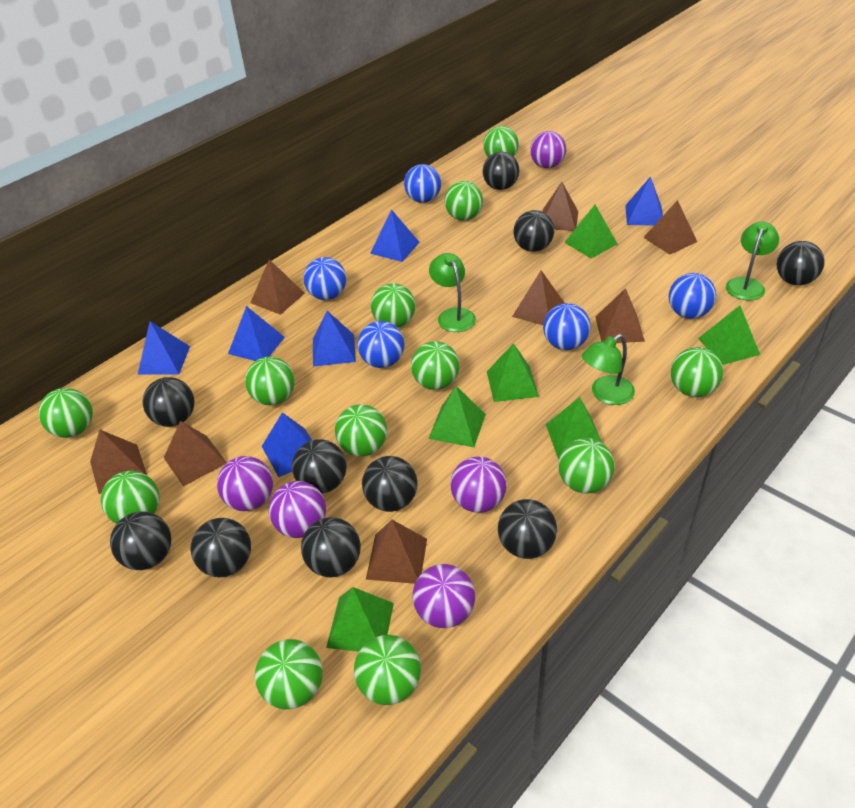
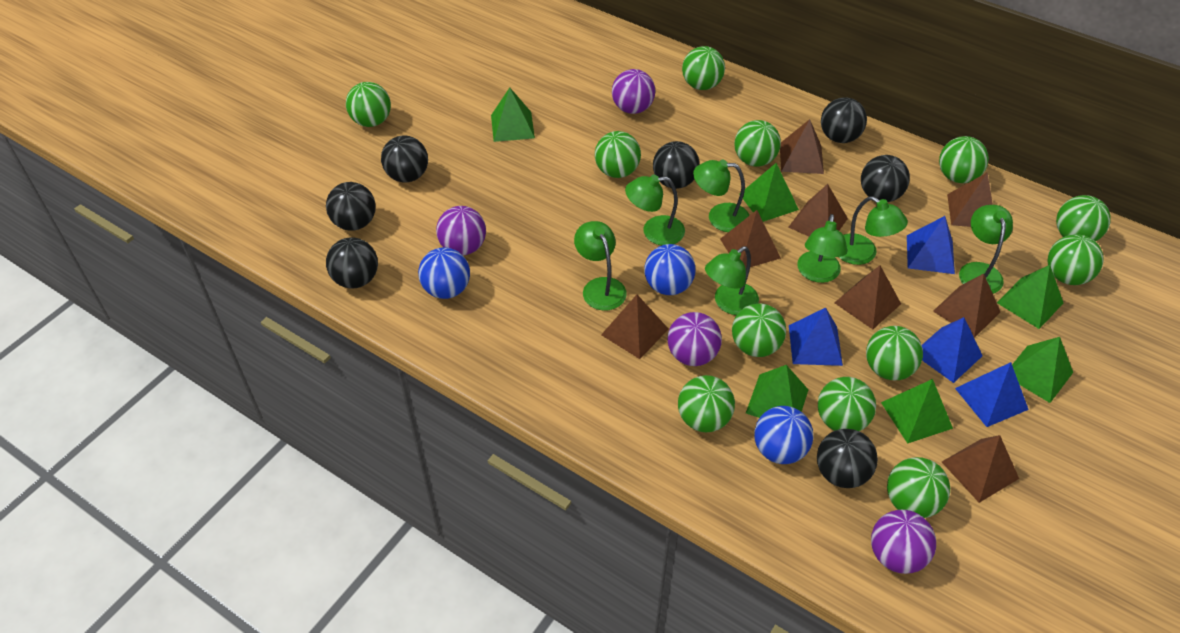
black ball: 10 -> 7
blue ball: 5 -> 3
blue pyramid: 6 -> 4
green lamp: 3 -> 7
purple ball: 5 -> 4

